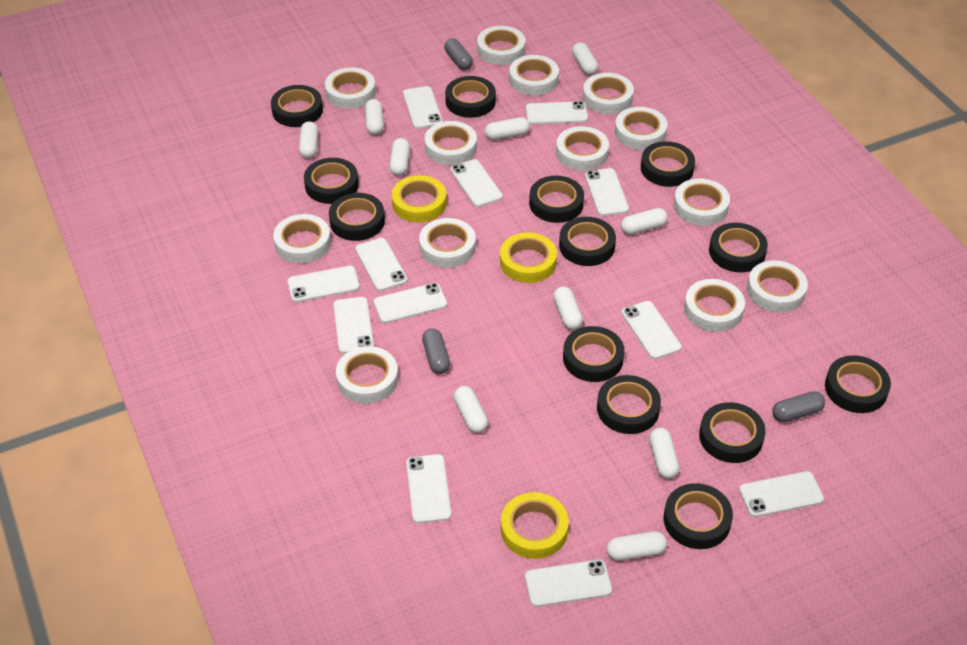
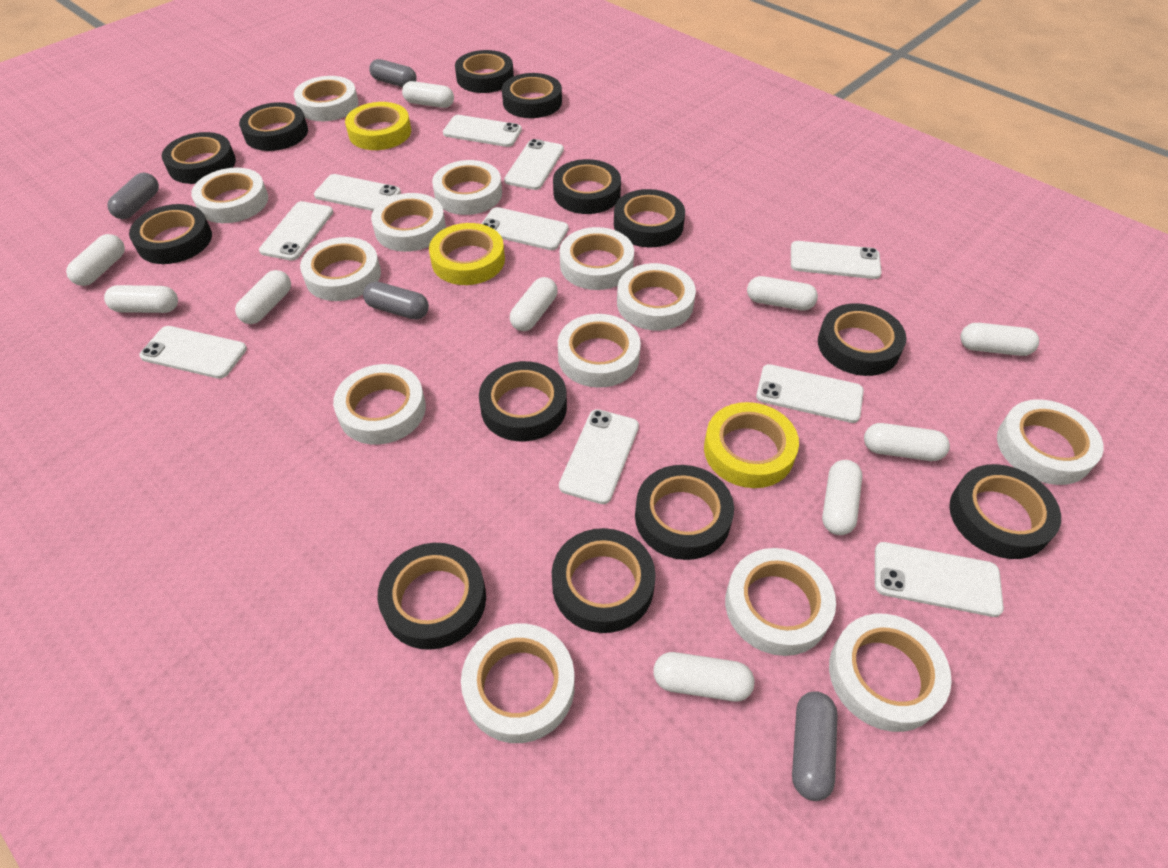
grey capsule: 3 -> 4
white phone: 12 -> 10

